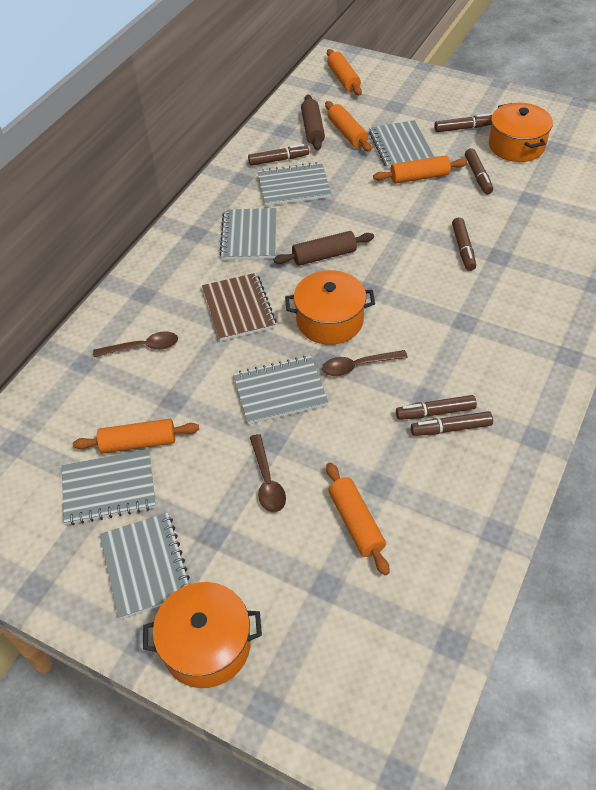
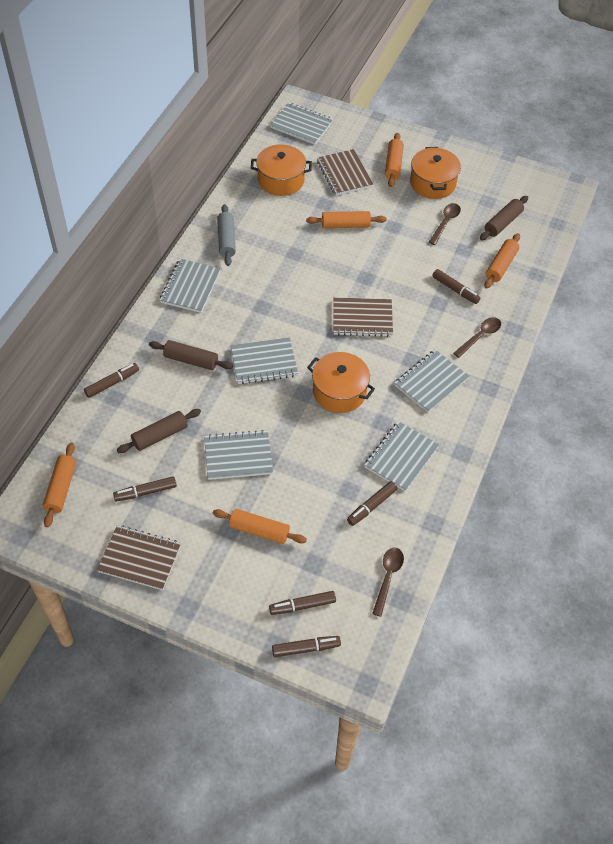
brown notebook: 1 -> 3
brown rolling pin: 2 -> 3
grey rolling pin: 0 -> 1

